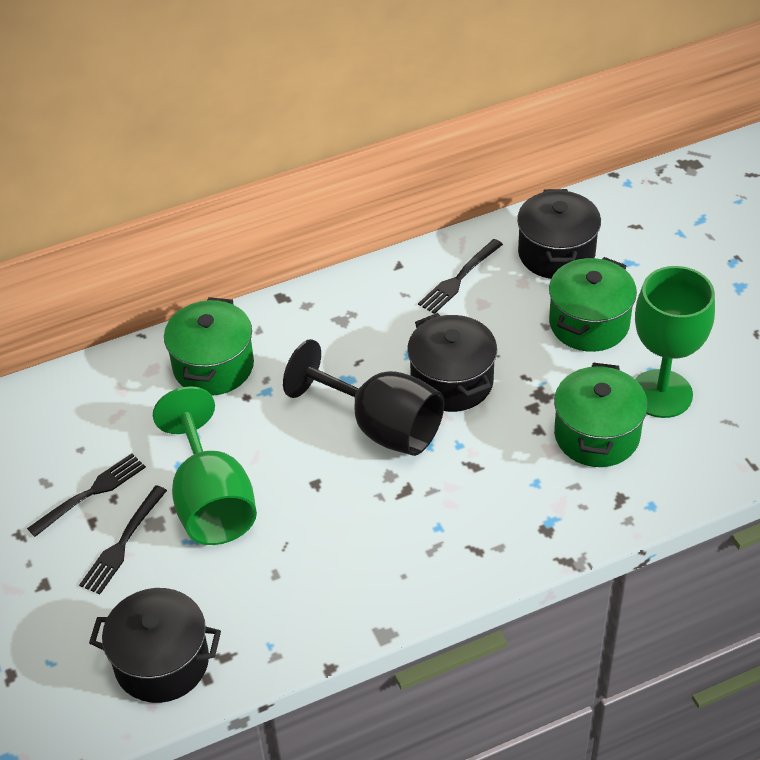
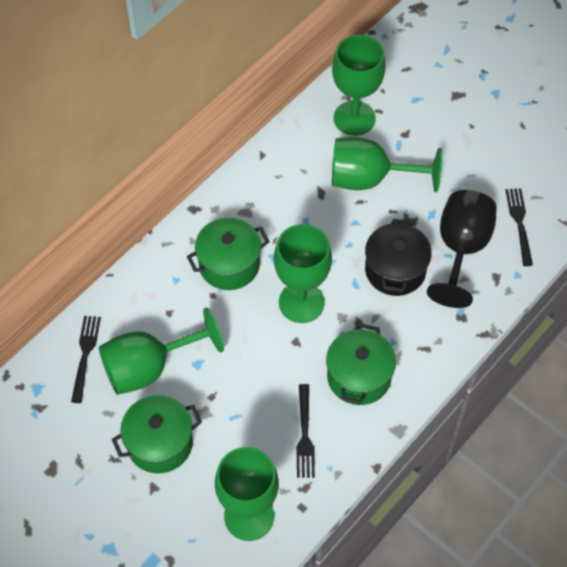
black pot: 3 -> 1
green goblet: 2 -> 5

